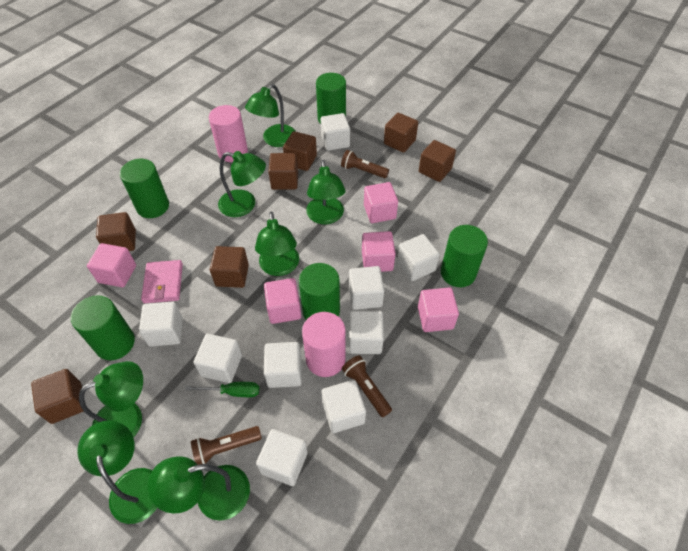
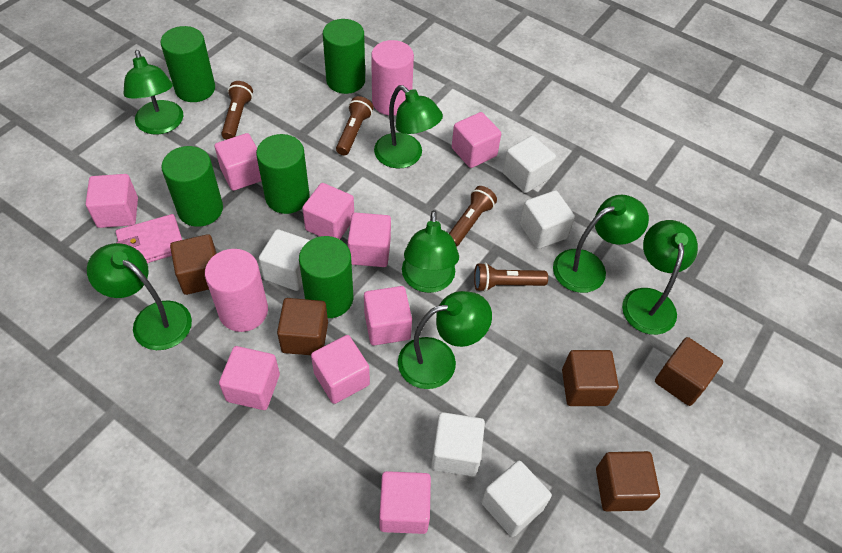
brown cube: 7 -> 5
brown flashlight: 3 -> 4
green screwdriver: 1 -> 0
pink cube: 5 -> 9
white cube: 9 -> 5

